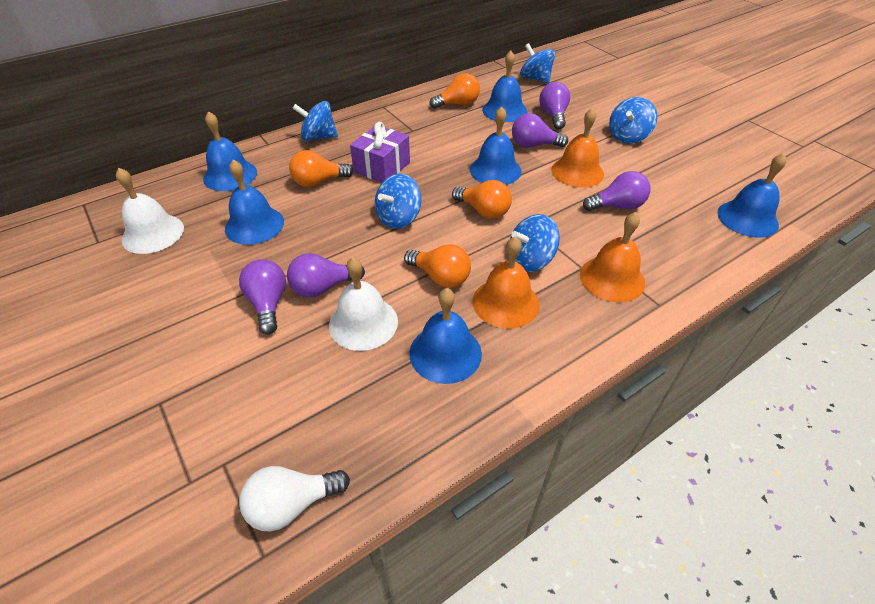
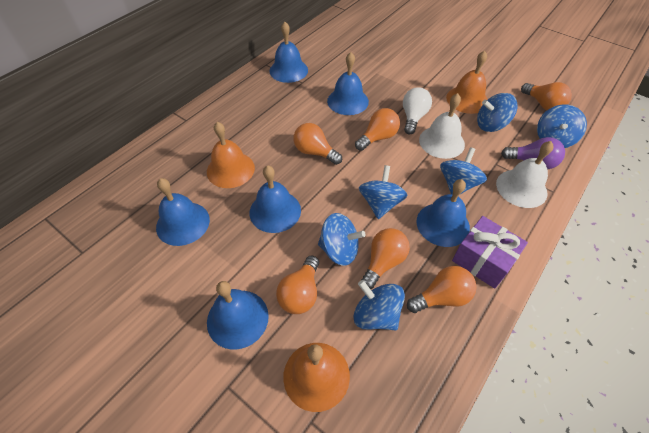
blue spinning top: 5 -> 6
orange light bulb: 4 -> 6
purple light bulb: 5 -> 1

